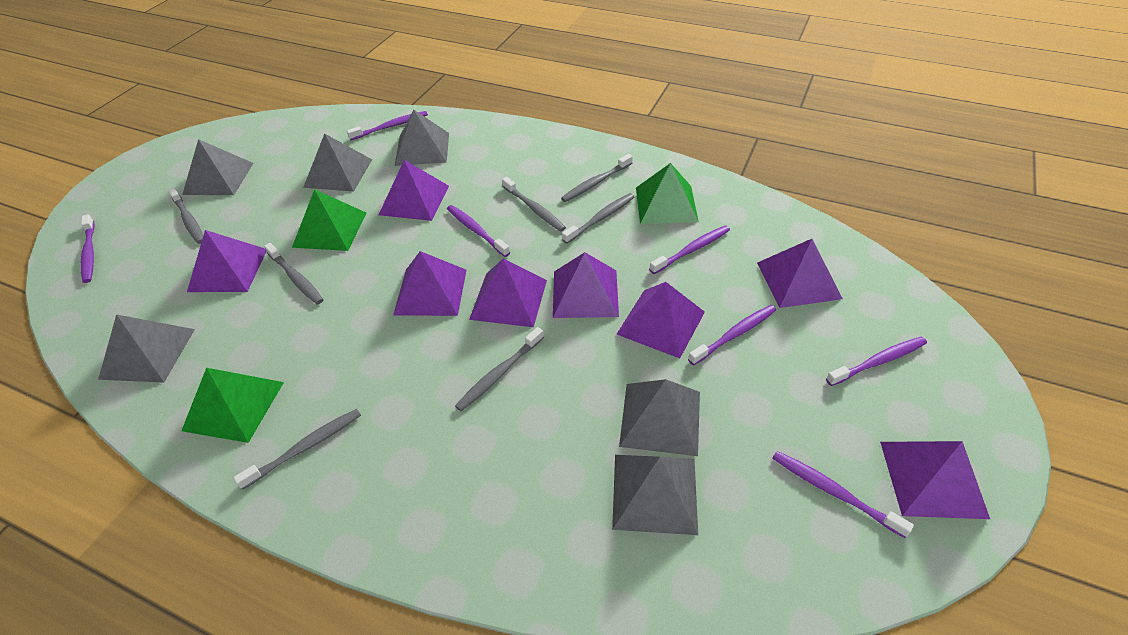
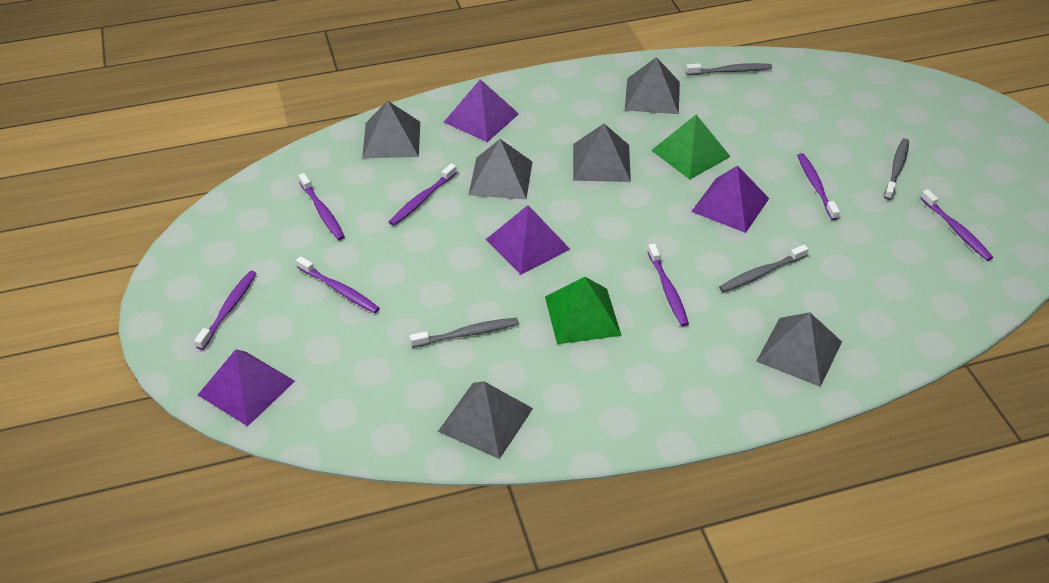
green pyramid: 3 -> 2
grey toothbrush: 7 -> 4
purple pyramid: 8 -> 4

